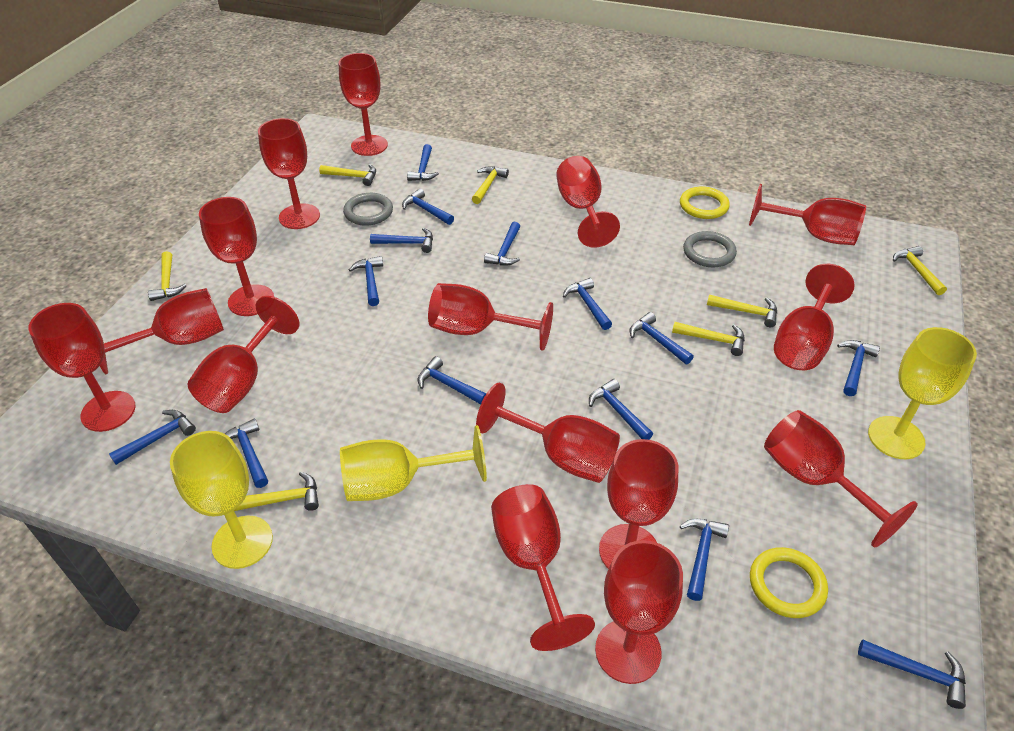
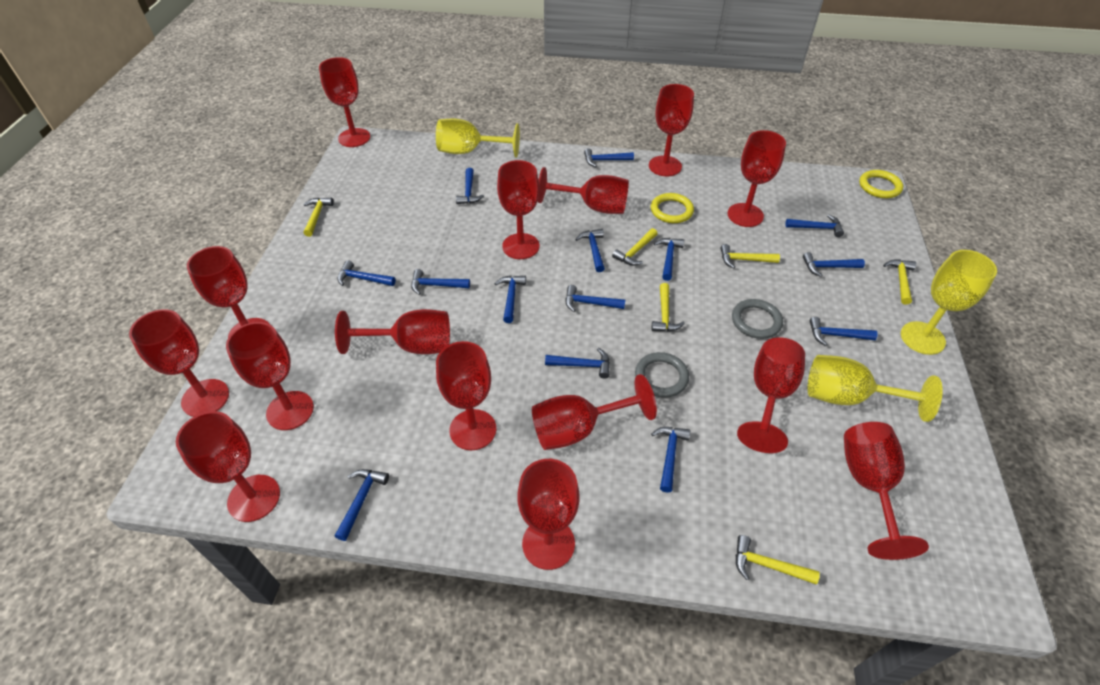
yellow hammer: 7 -> 6

